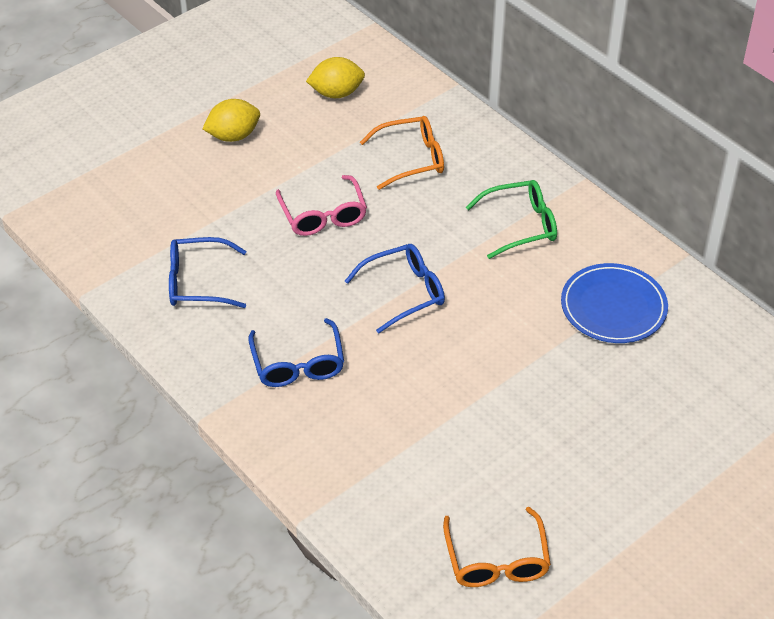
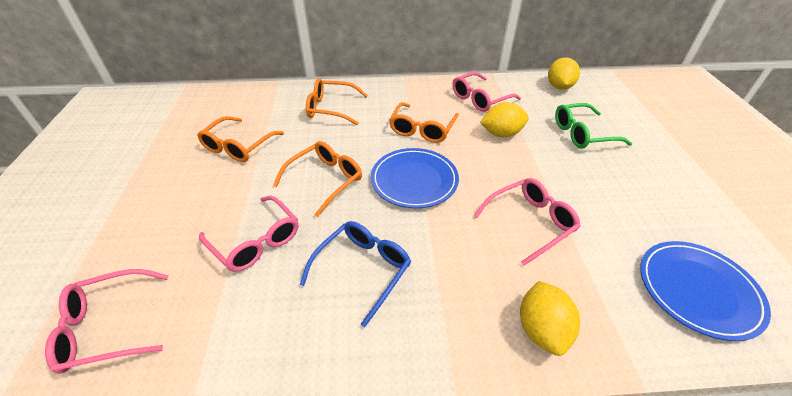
blue glasses: 3 -> 1
blue plate: 1 -> 2
orange glasses: 2 -> 4
pink glasses: 1 -> 4
yellow lemon: 2 -> 3

